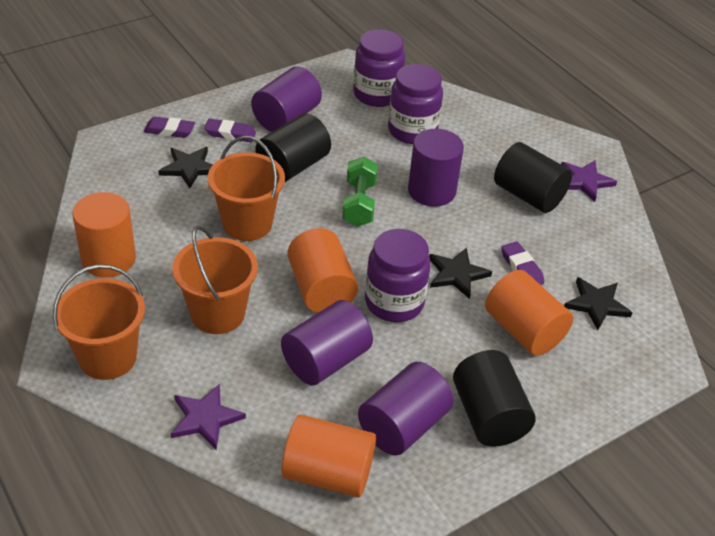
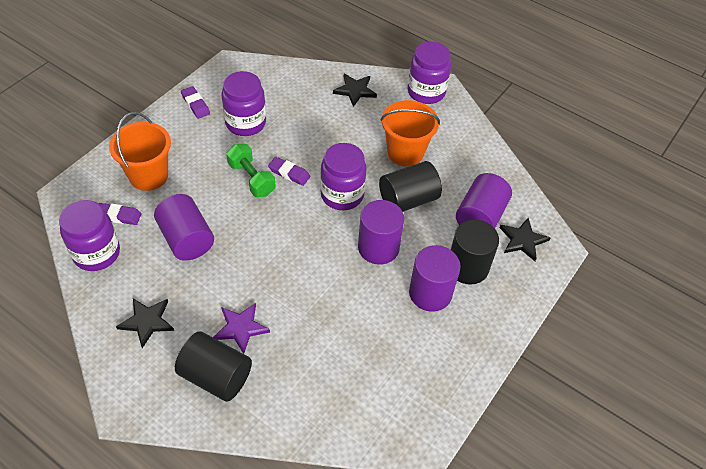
orange bucket: 3 -> 2
orange cylinder: 4 -> 0
purple jar: 3 -> 4
purple star: 2 -> 1

